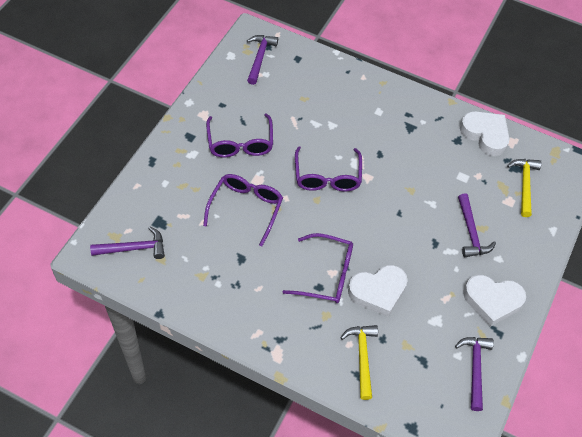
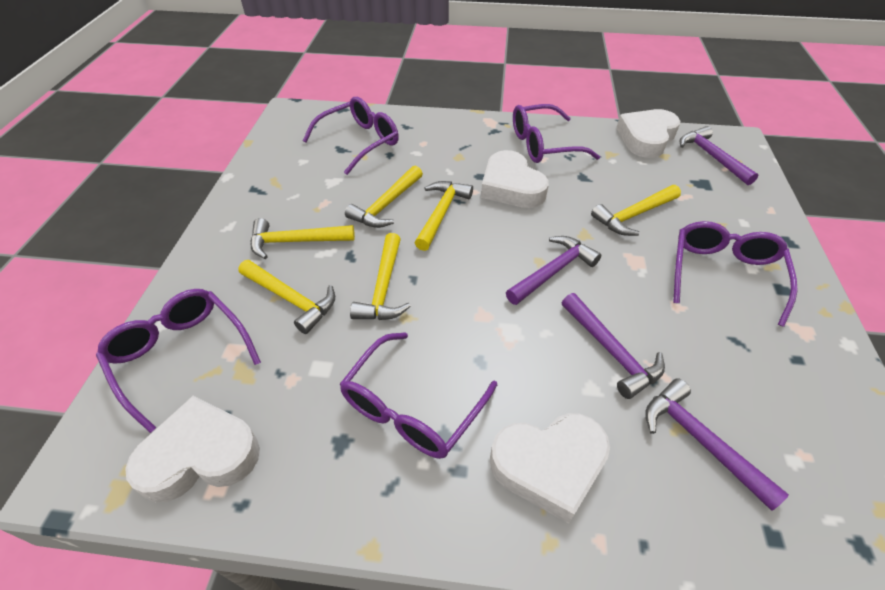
purple glasses: 4 -> 5
white heart: 3 -> 4
yellow hammer: 2 -> 6

